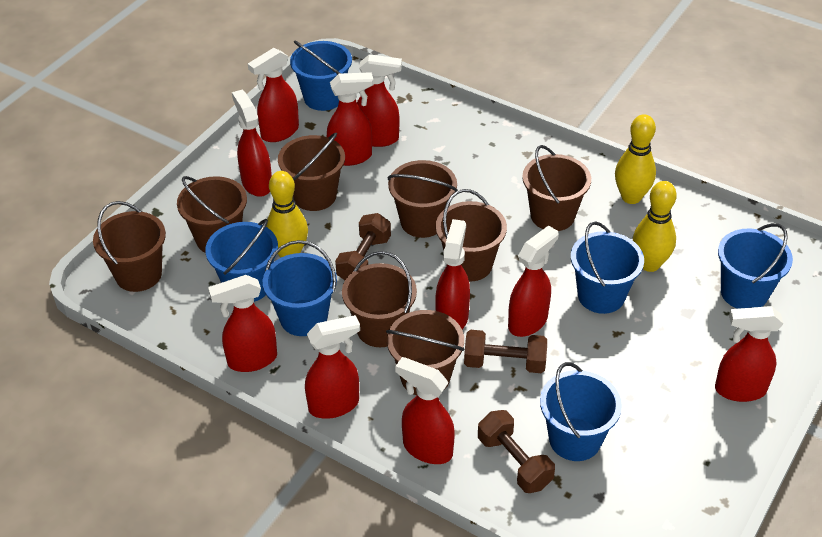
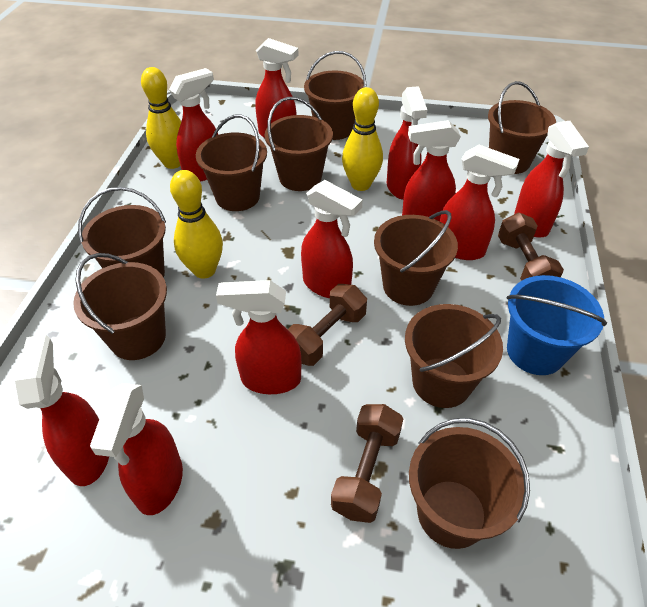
blue bucket: 6 -> 1
brown bucket: 8 -> 9

